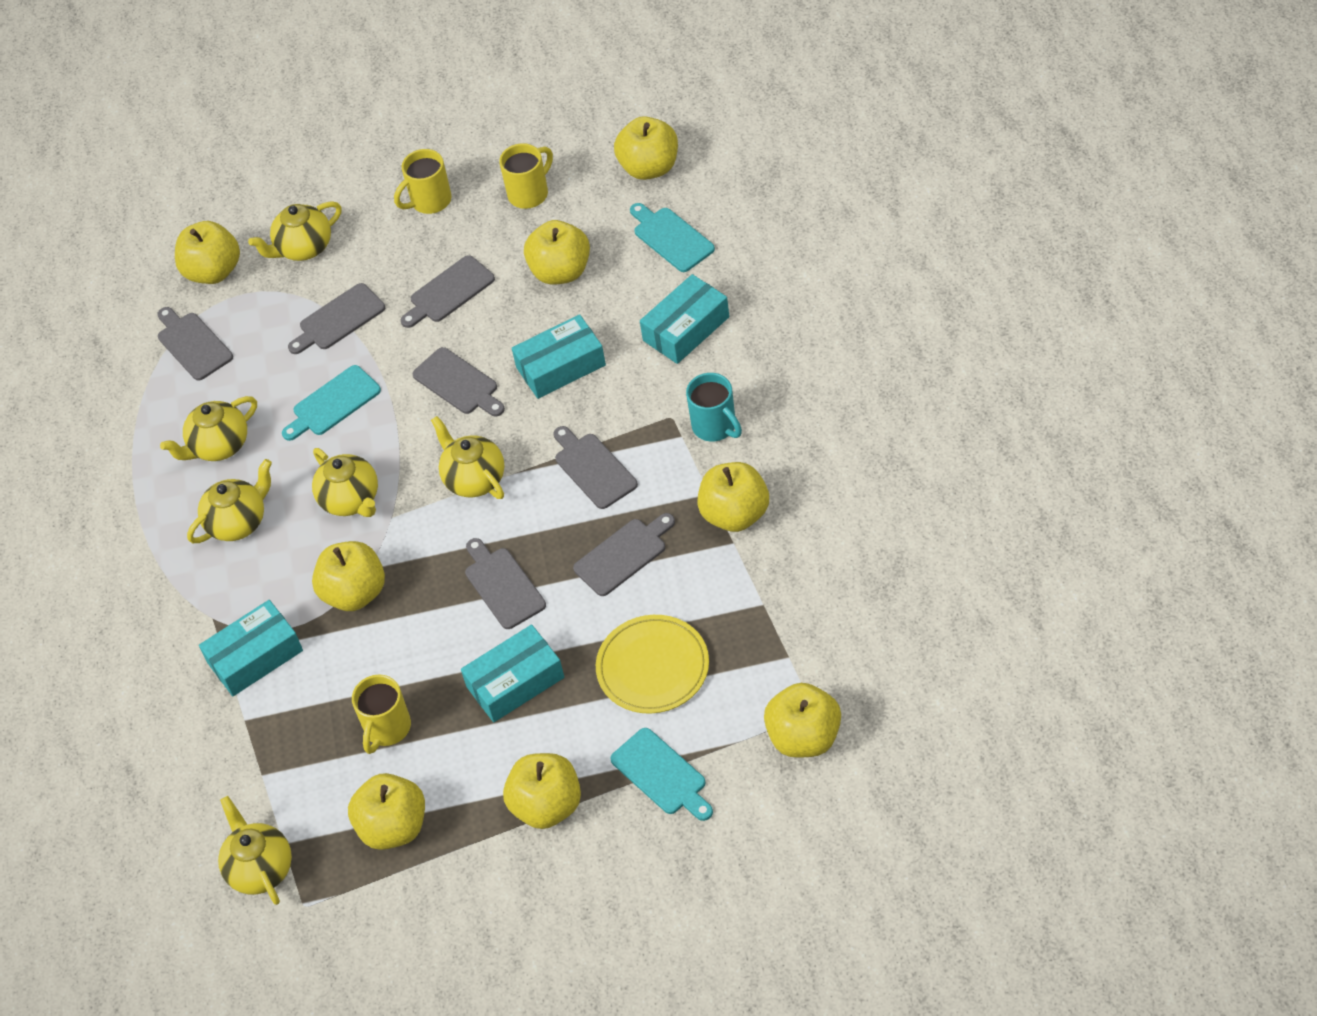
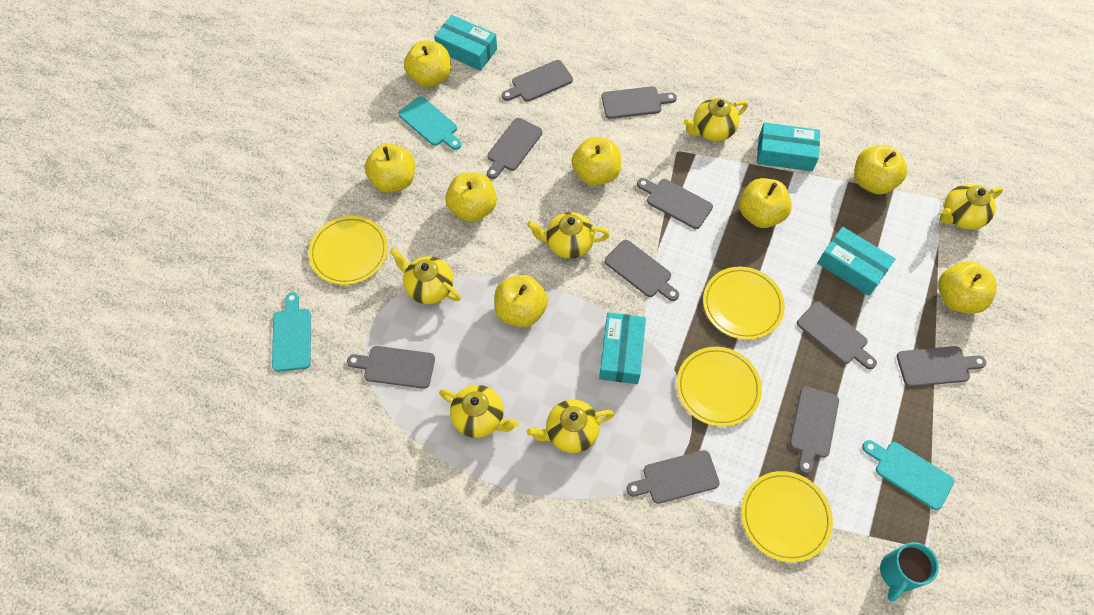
grey cutting board: 7 -> 10
yellow mug: 3 -> 0
yellow plate: 1 -> 4

